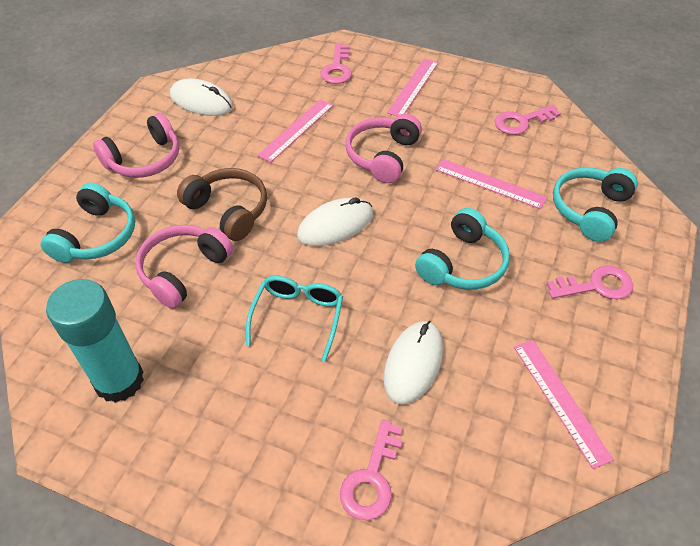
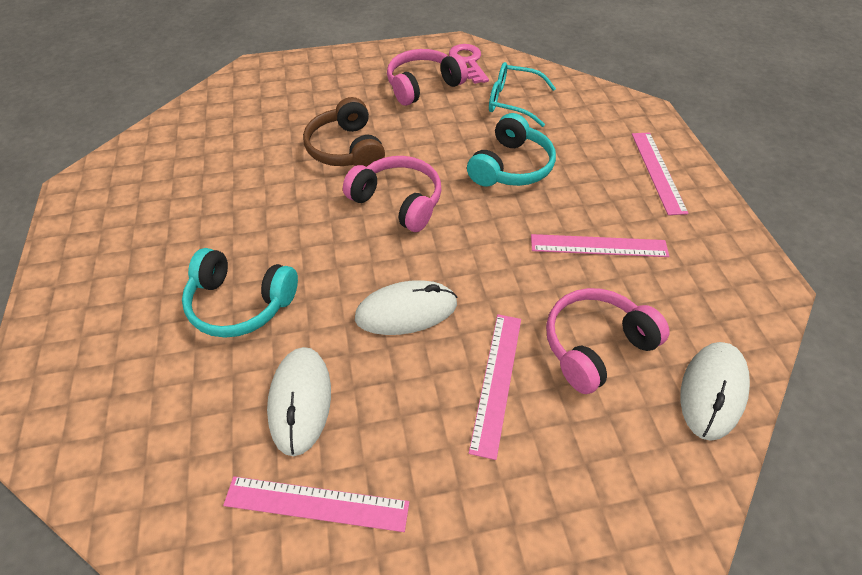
pink key: 4 -> 1
turquoise glue stick: 1 -> 0
turquoise headphones: 3 -> 2

